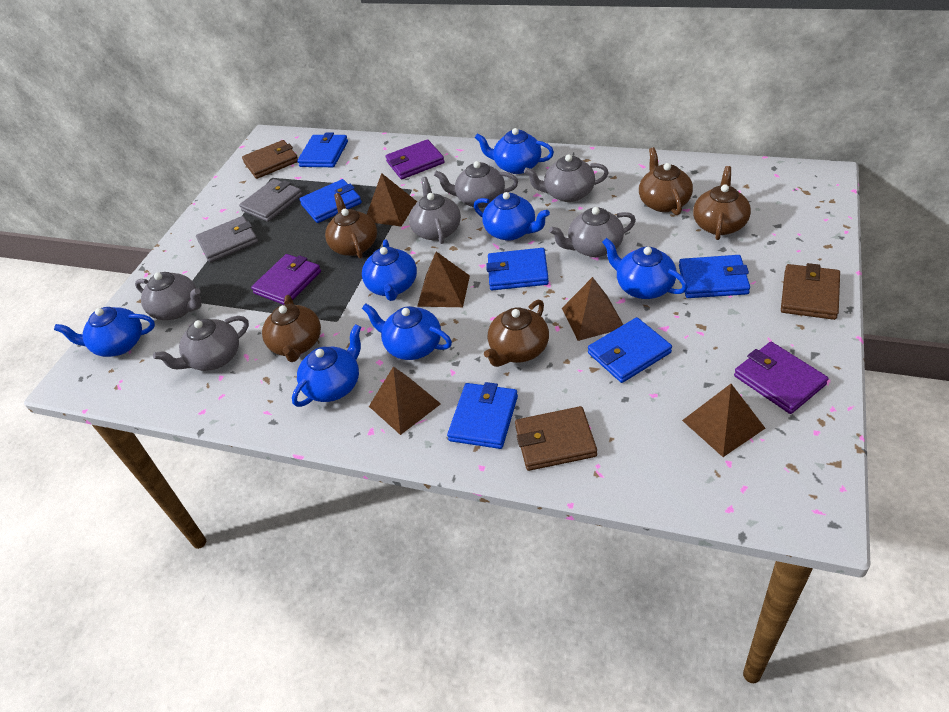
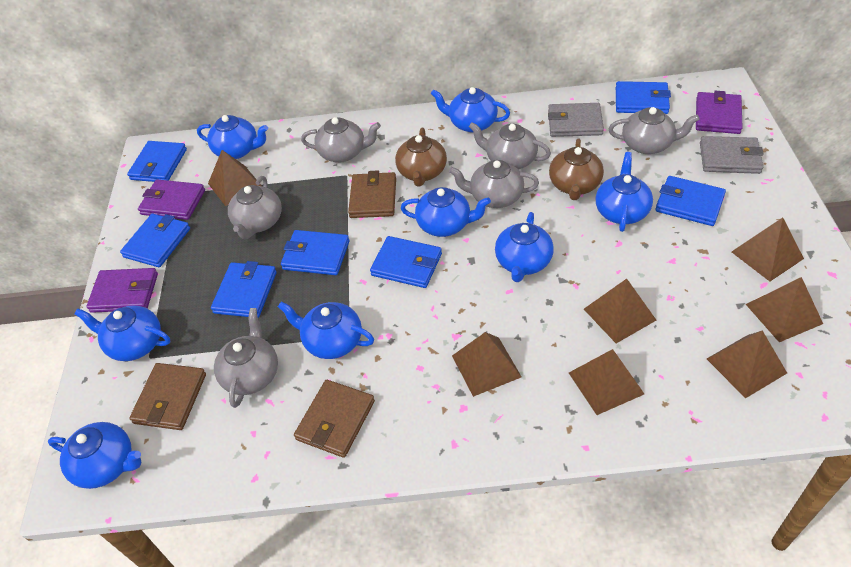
blue teapot: 7 -> 8
blue wallet: 6 -> 7
brown pyramid: 5 -> 7
brown teapot: 5 -> 2

